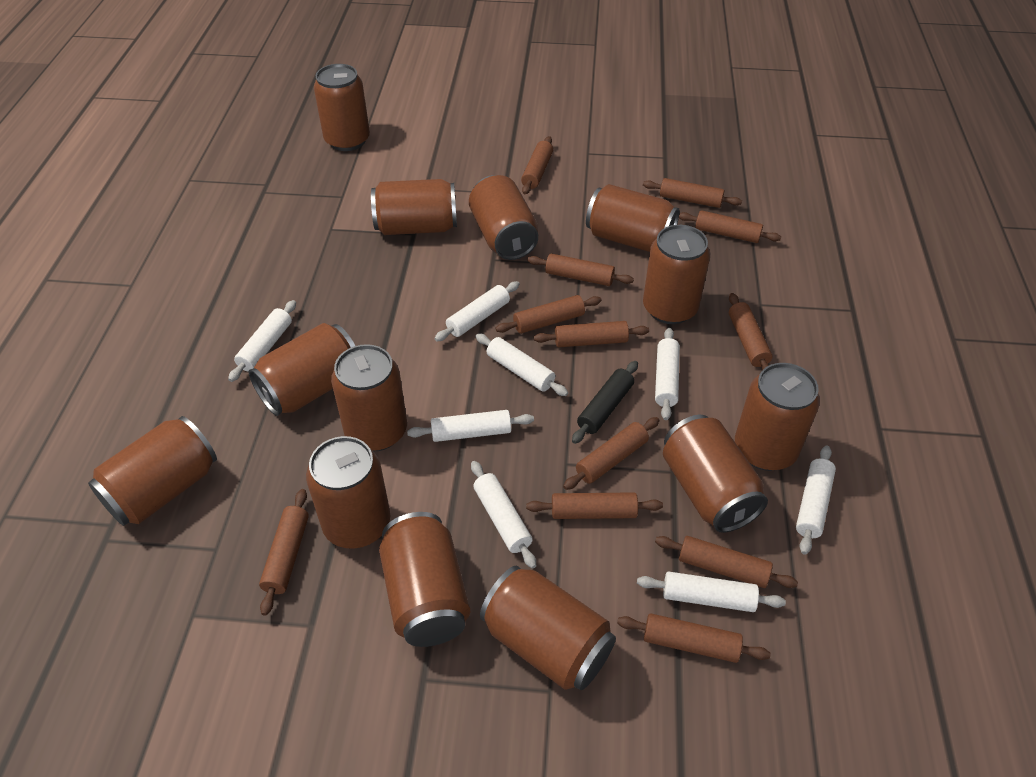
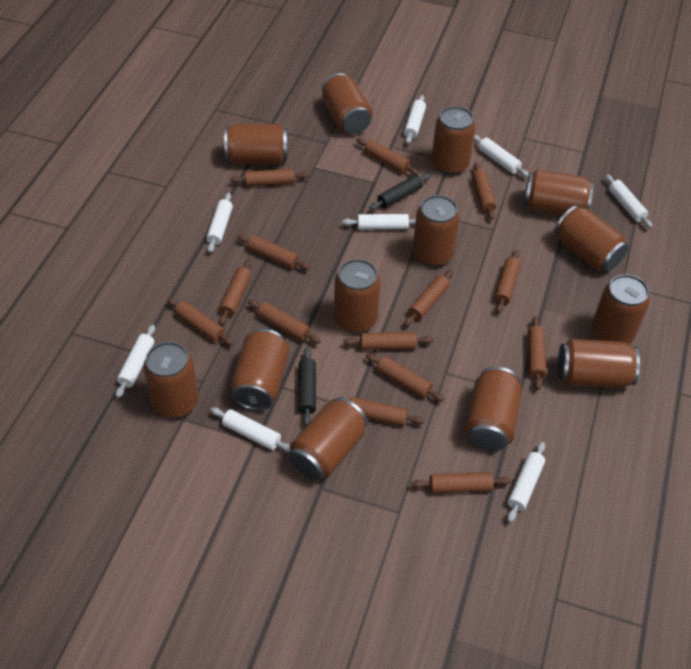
black rolling pin: 1 -> 2
brown rolling pin: 12 -> 14

